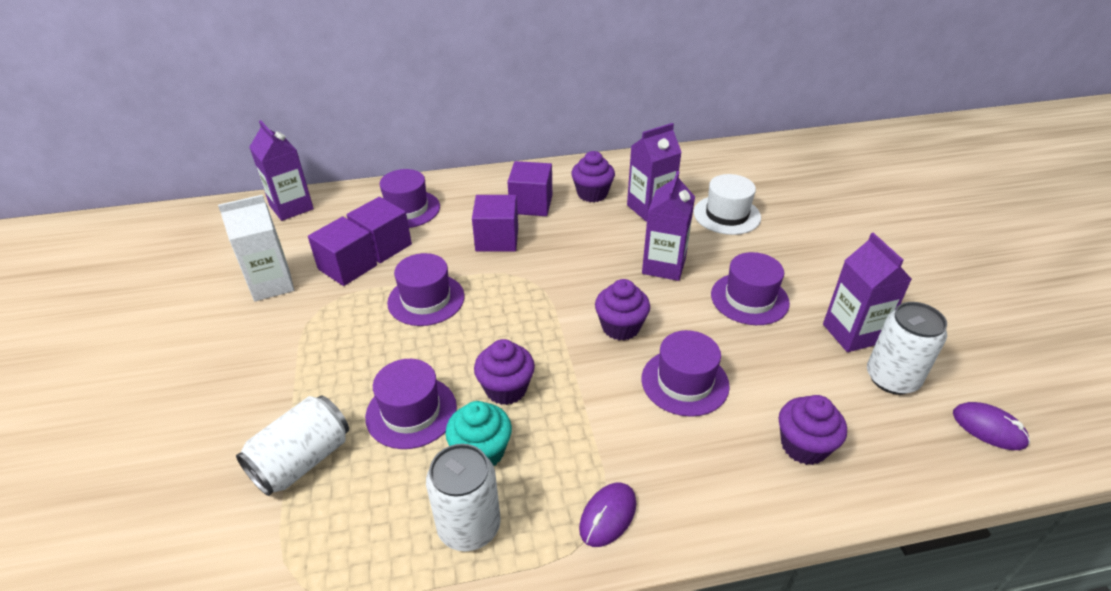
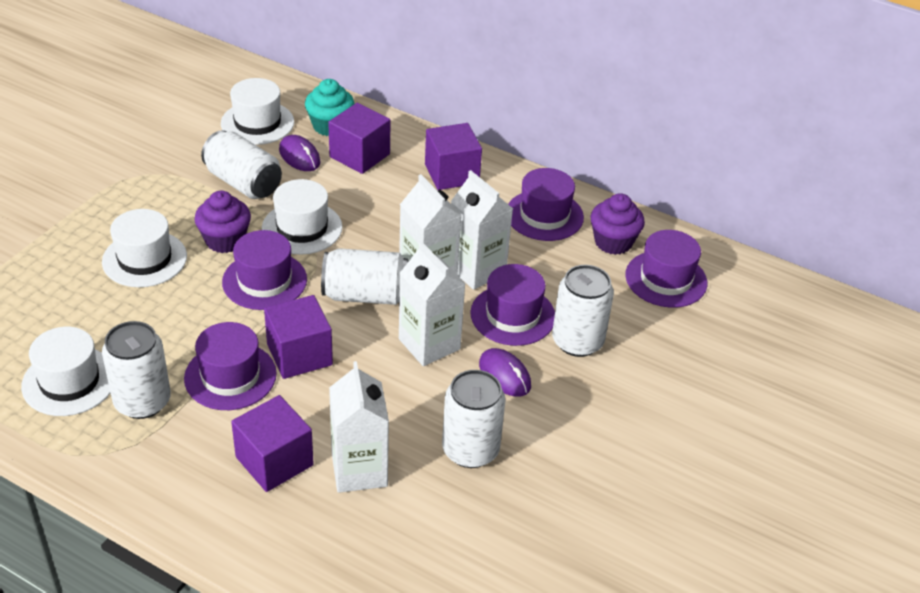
purple carton: 4 -> 0
purple cupcake: 4 -> 2
white can: 3 -> 5
white carton: 1 -> 4
white hat: 1 -> 4

